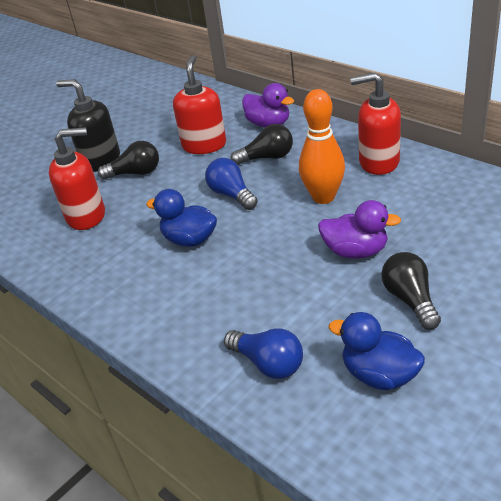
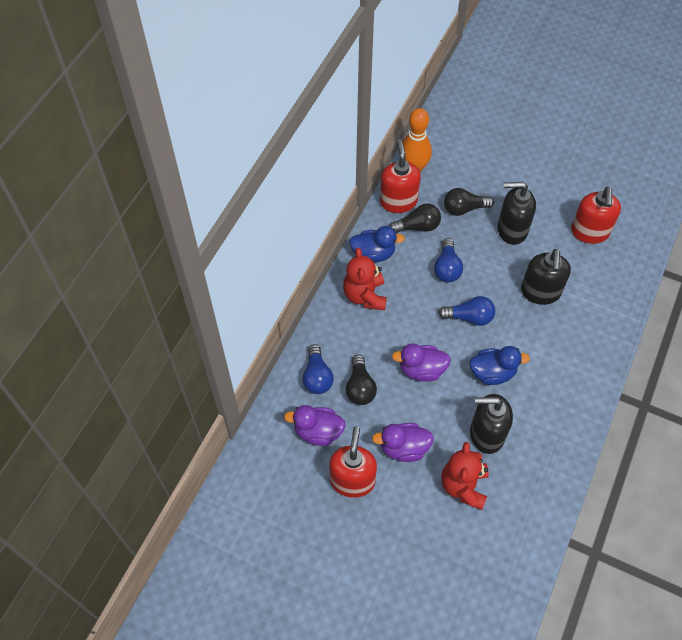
black soap dispenser: 1 -> 3
blue light bulb: 2 -> 3
purple duck: 2 -> 3
red teddy bear: 0 -> 2

